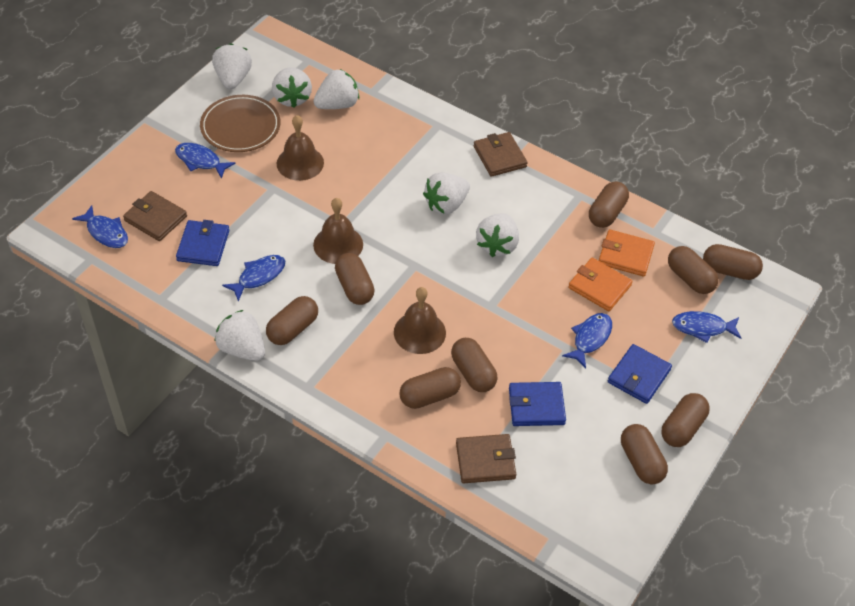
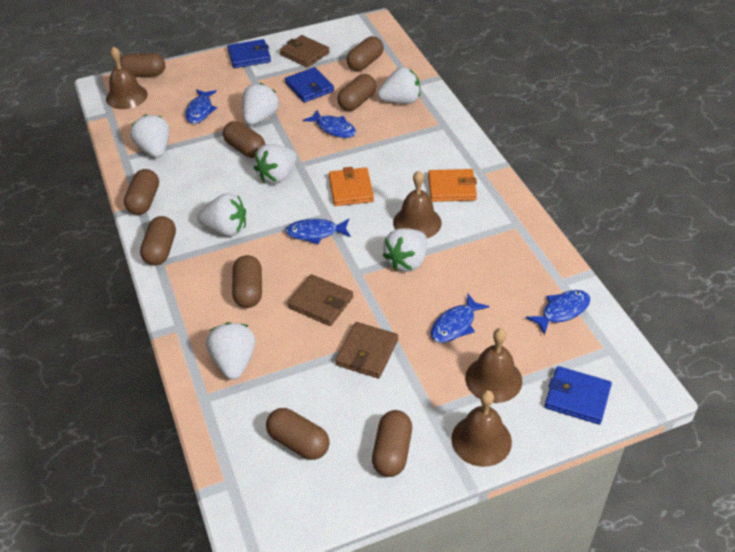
brown bell: 3 -> 4
brown plate: 1 -> 0
white strawberry: 6 -> 7

